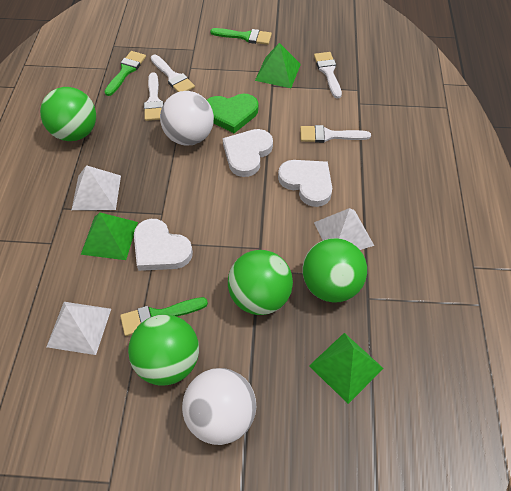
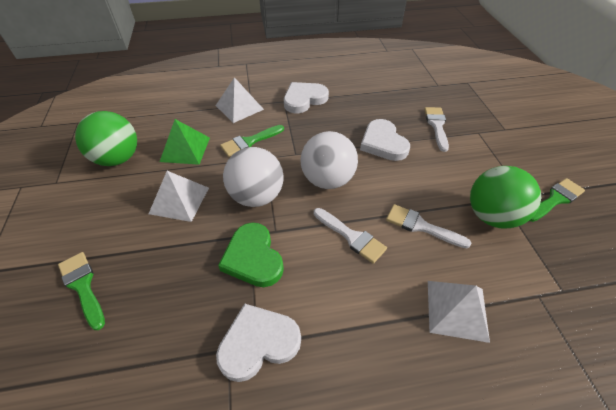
green ball: 4 -> 2
green pyramid: 3 -> 1
white brush: 4 -> 3

